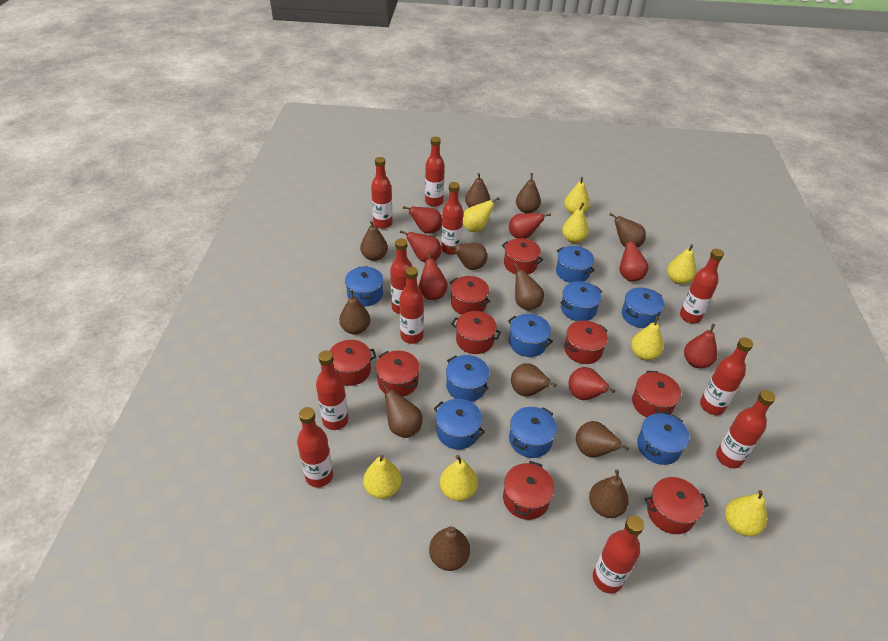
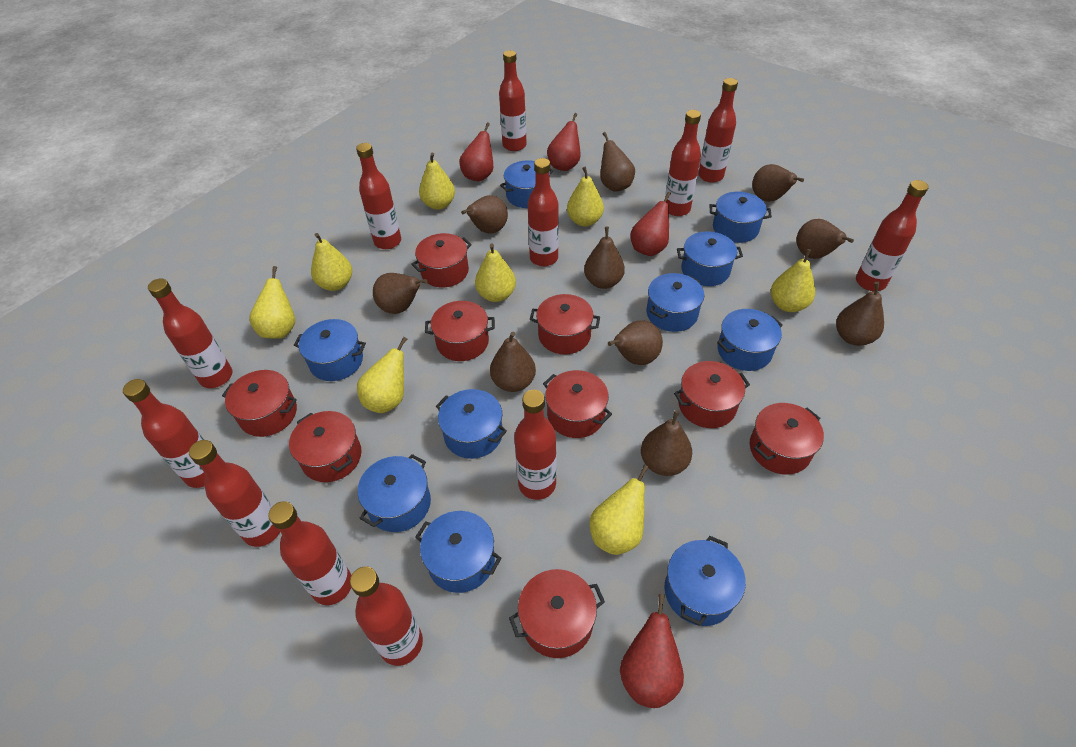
blue pot: 9 -> 10
brown pear: 12 -> 10
red bottle: 11 -> 12
red pear: 7 -> 4

